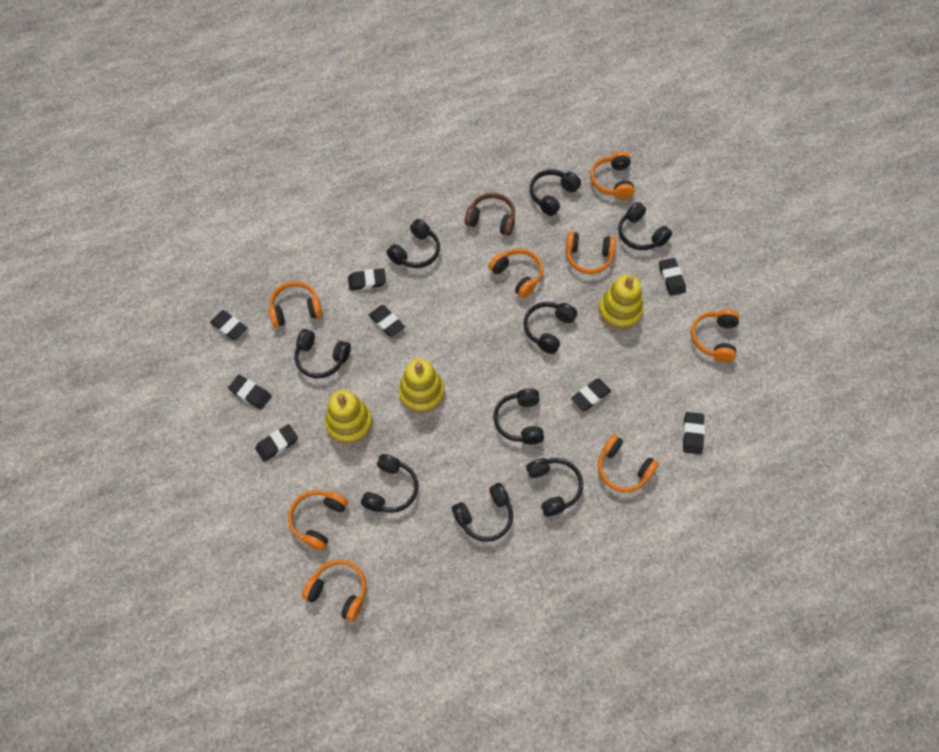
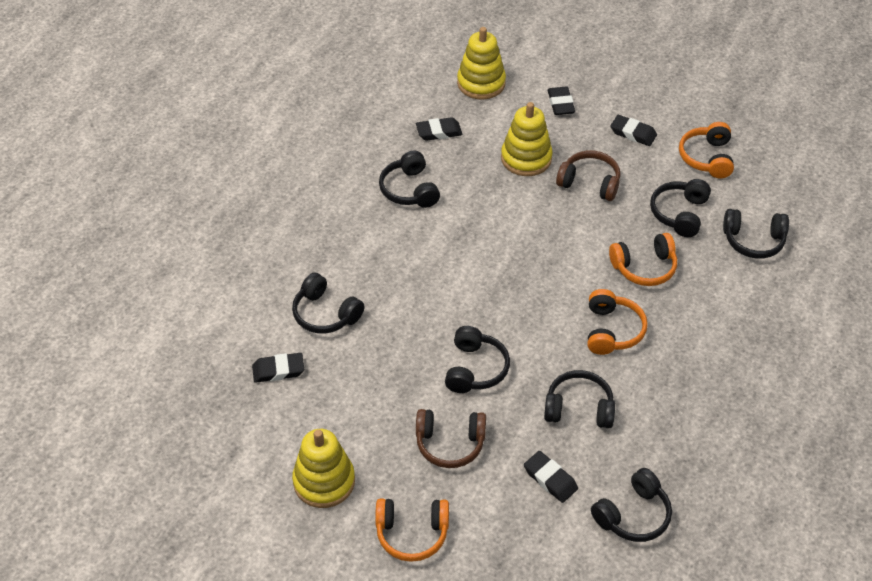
black eraser: 8 -> 5
black headphones: 9 -> 7
brown headphones: 1 -> 2
orange headphones: 8 -> 4

